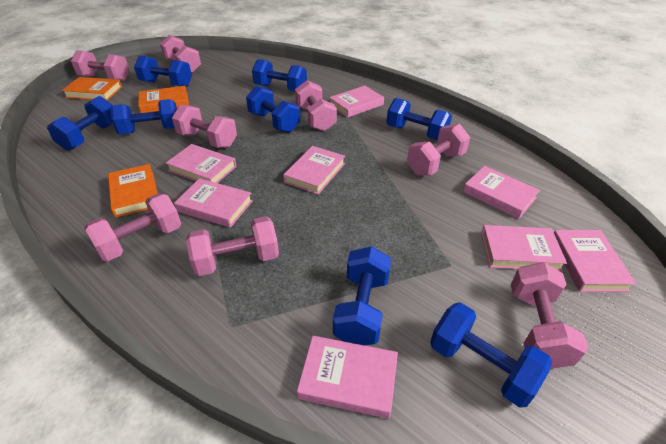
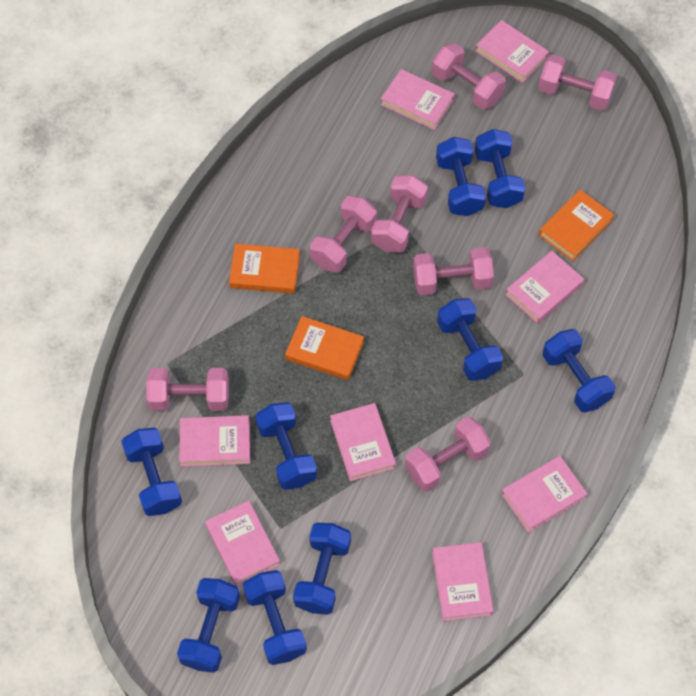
blue dumbbell: 8 -> 9
pink dumbbell: 8 -> 7

